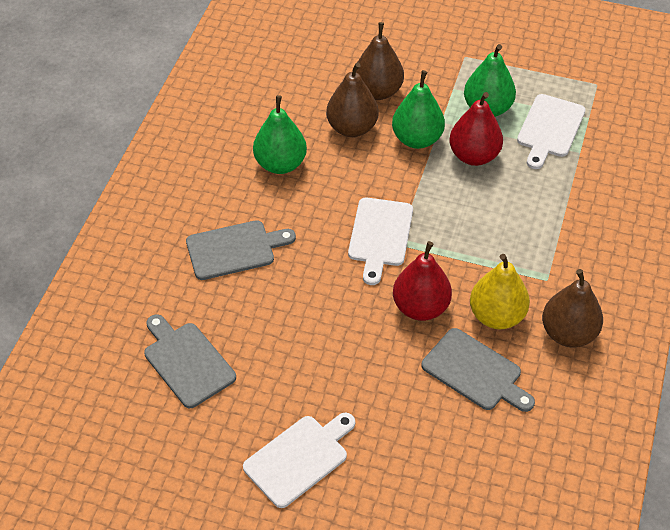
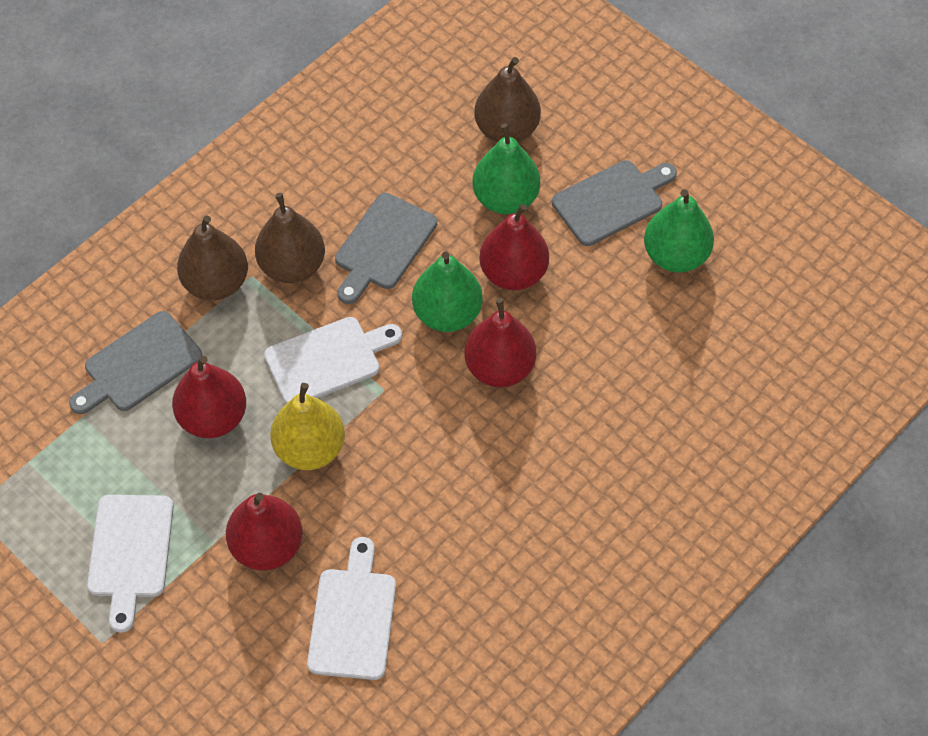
red pear: 2 -> 4

